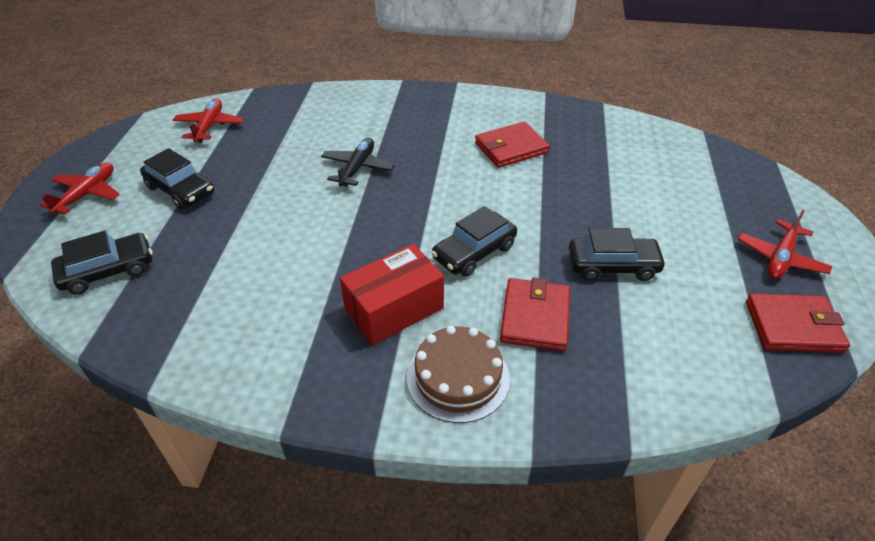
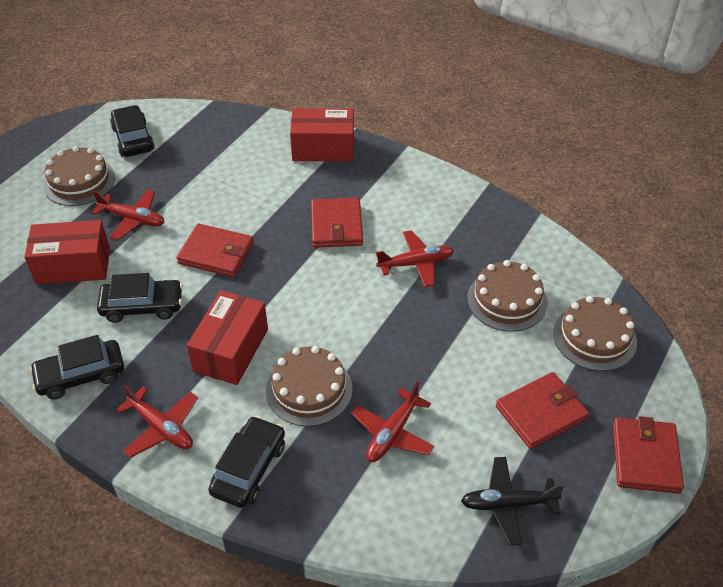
brown cake: 1 -> 4
red box: 1 -> 3
red plane: 3 -> 4
red wallet: 3 -> 4

